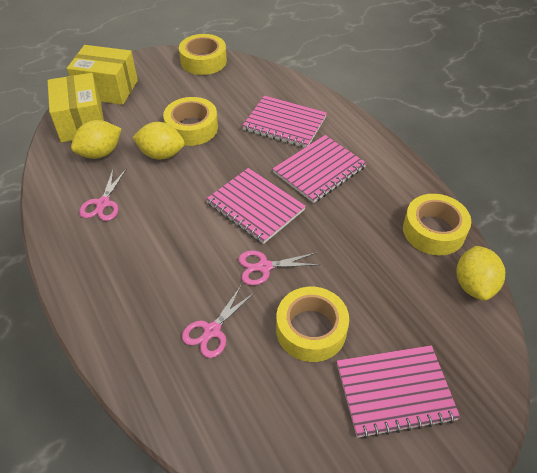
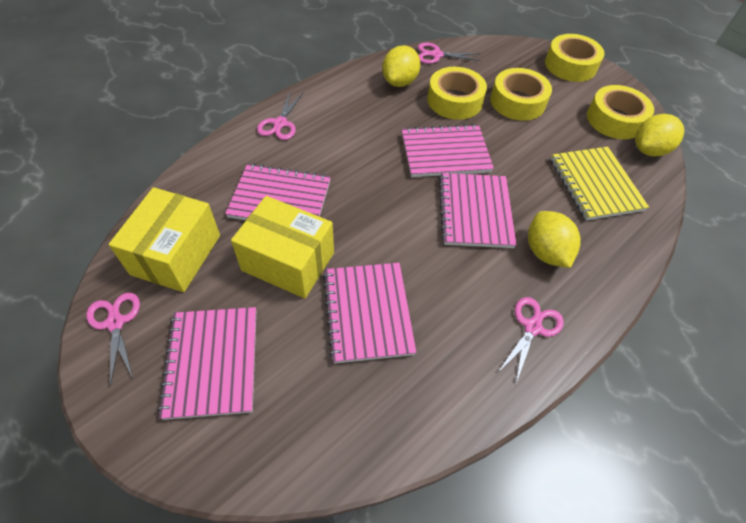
pink notebook: 4 -> 5
pink scissors: 3 -> 4
yellow notebook: 0 -> 1

